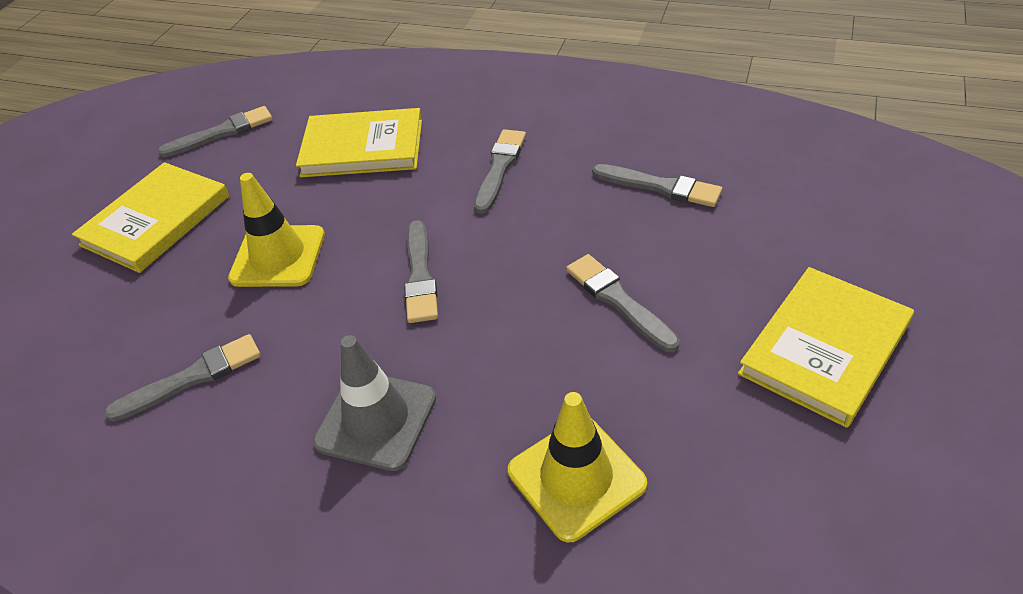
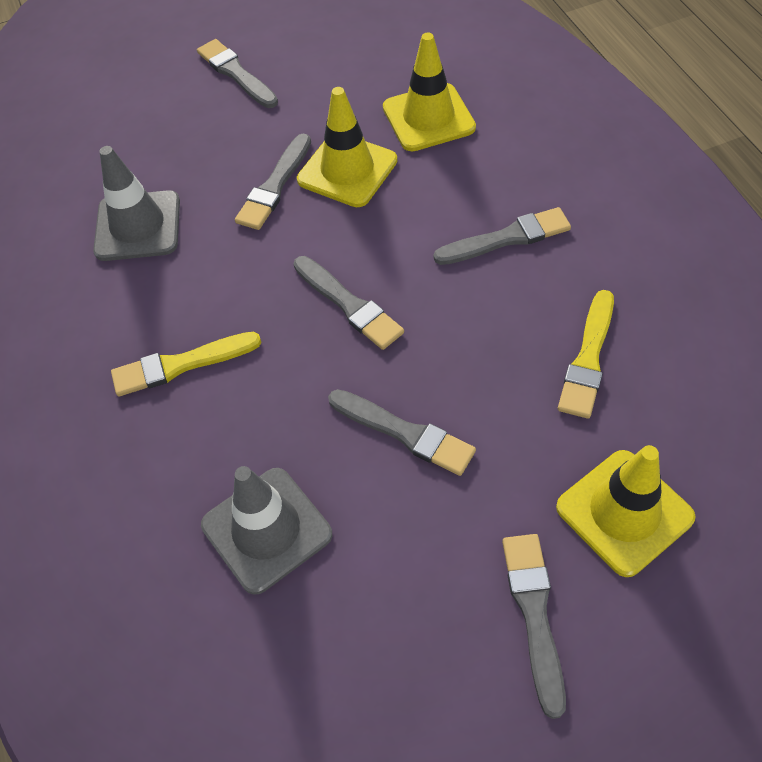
grey traffic cone: 1 -> 2
yellow book: 3 -> 0
yellow brush: 0 -> 2
yellow traffic cone: 2 -> 3

